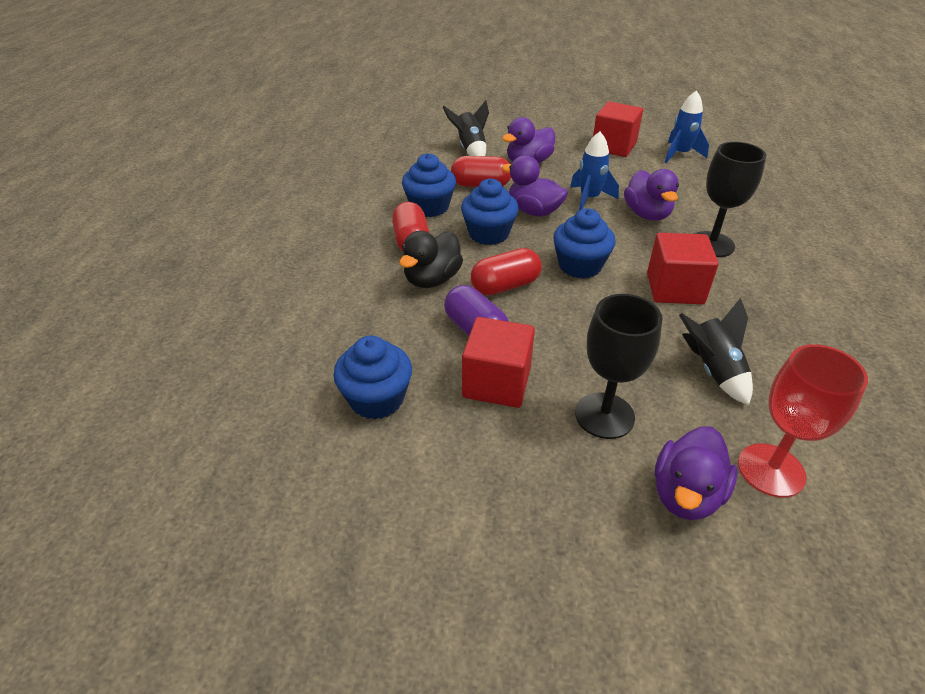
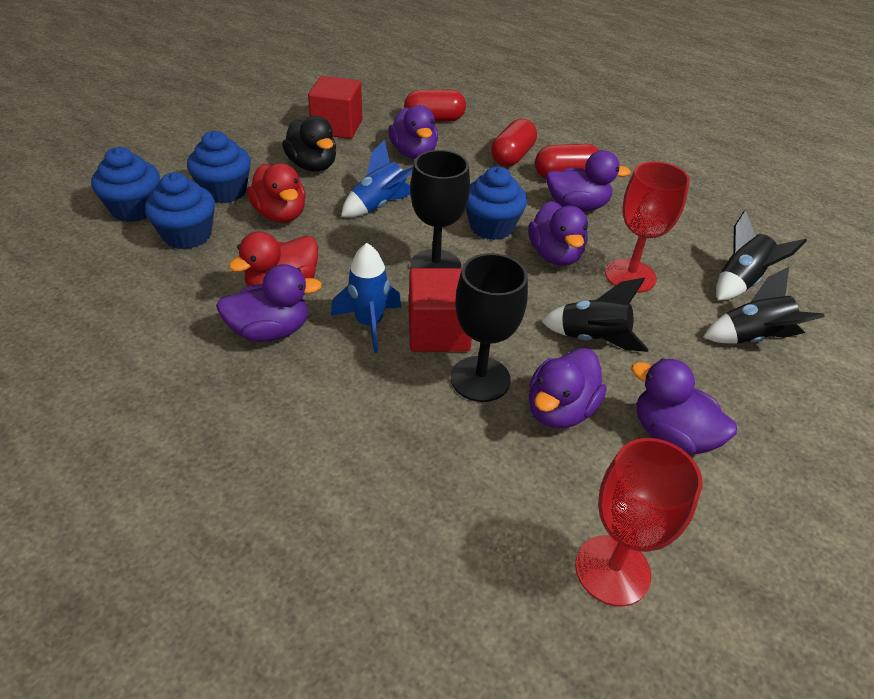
black rocket: 2 -> 3
purple capsule: 1 -> 0
purple duck: 4 -> 6
red cube: 3 -> 2
red duck: 0 -> 2
red goblet: 1 -> 2

